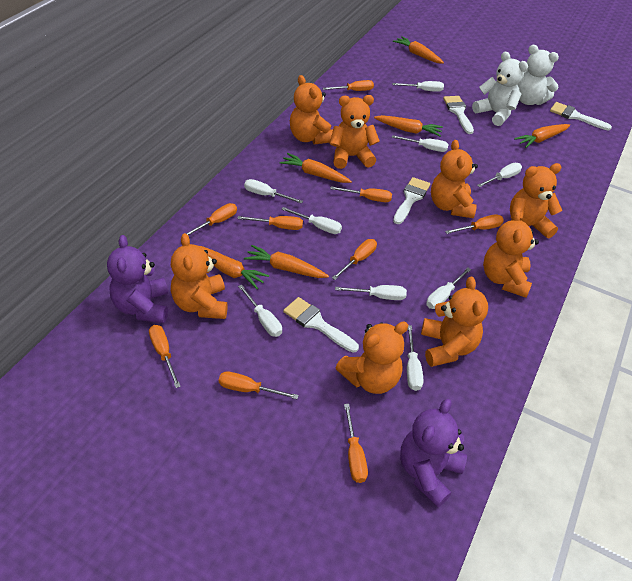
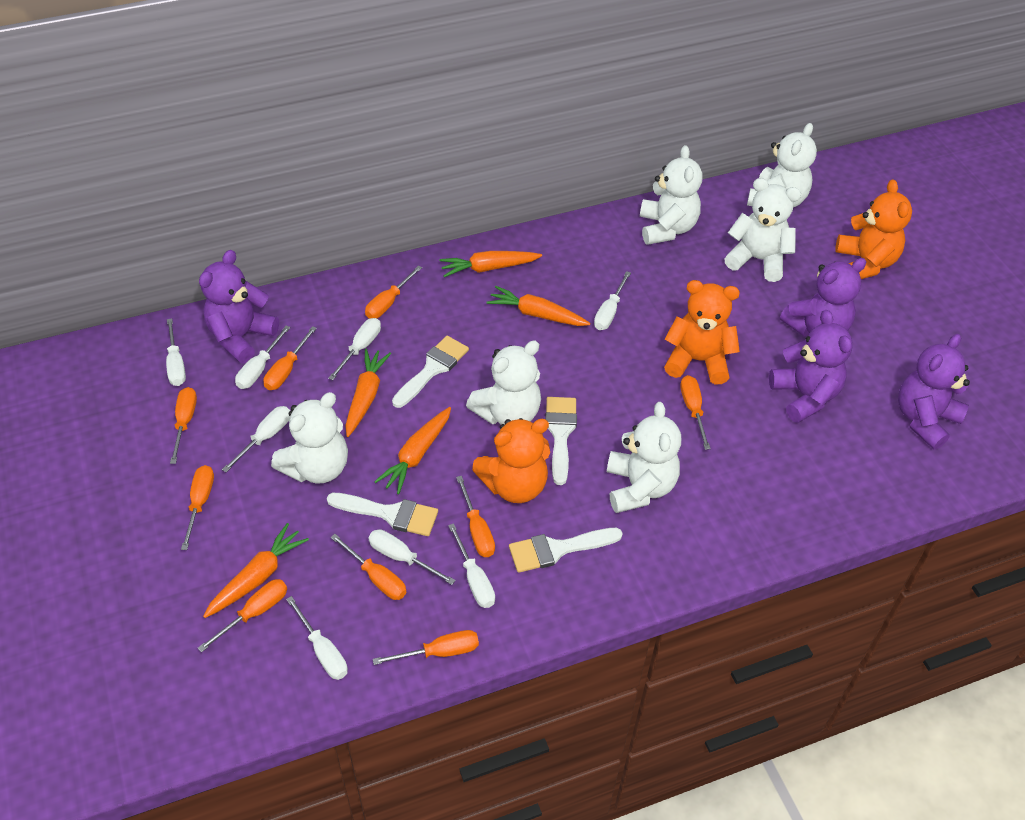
orange carrot: 6 -> 5
orange teddy bear: 8 -> 3
purple teddy bear: 2 -> 4
white screwdriver: 9 -> 8
white teddy bear: 2 -> 6

